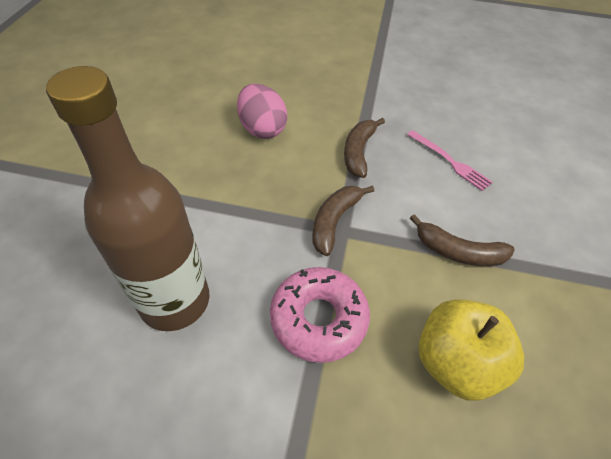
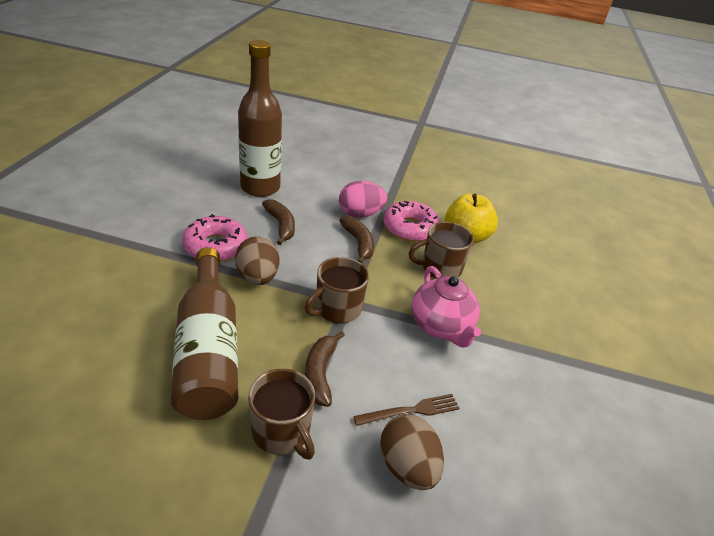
brown bottle: 1 -> 2
brown egg: 0 -> 2
brown fork: 0 -> 1
brown mug: 0 -> 3
pink donut: 1 -> 2
pink fork: 1 -> 0
pink teapot: 0 -> 1

